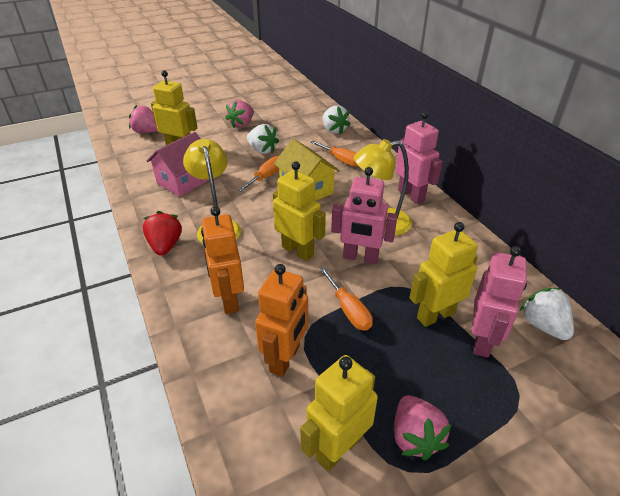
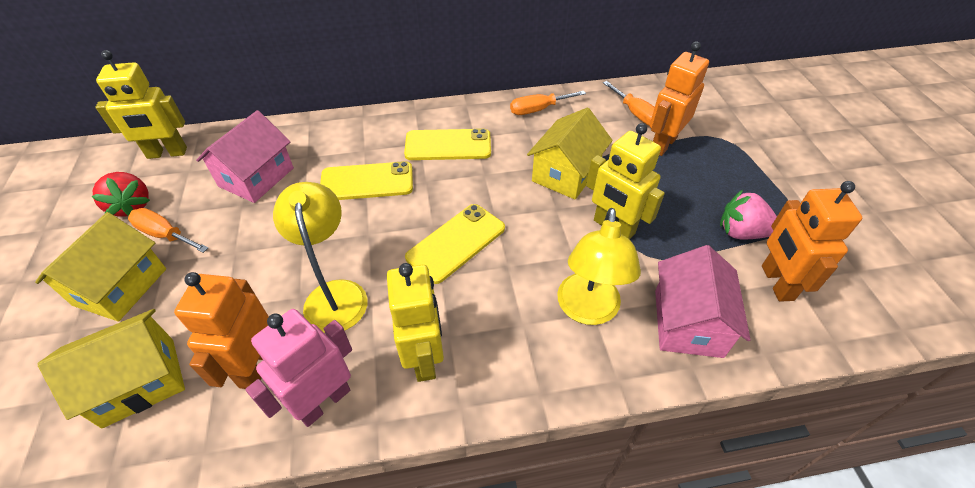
orange robot: 2 -> 3
pink house: 1 -> 2
pink robot: 3 -> 1
pink strawberry: 3 -> 1
white strawberry: 3 -> 0
yellow house: 1 -> 3
yellow phone: 0 -> 3
yellow robot: 4 -> 3

